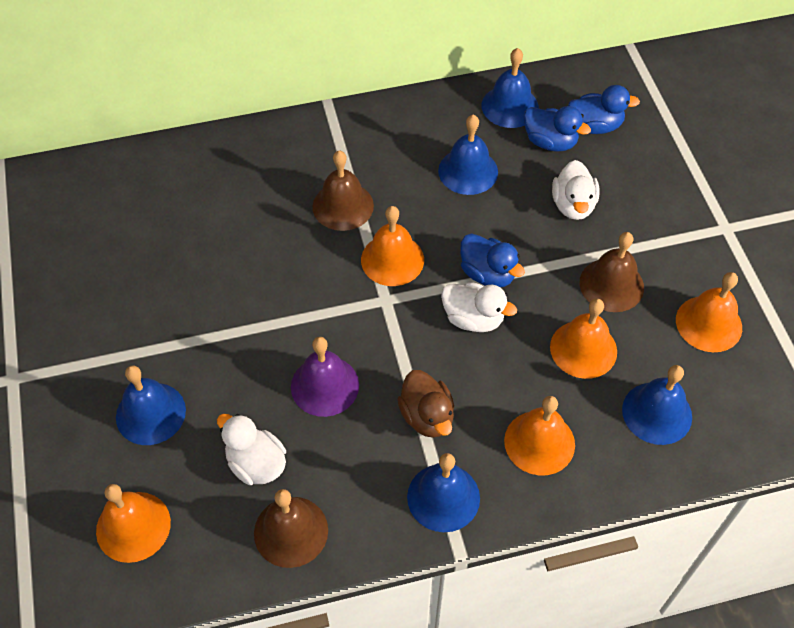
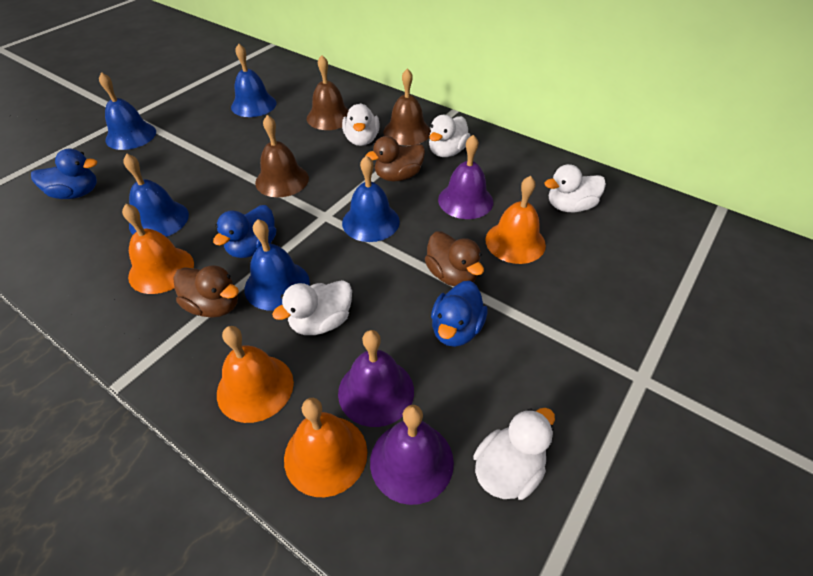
brown duck: 1 -> 3
orange bell: 5 -> 4
purple bell: 1 -> 3
white duck: 3 -> 5

